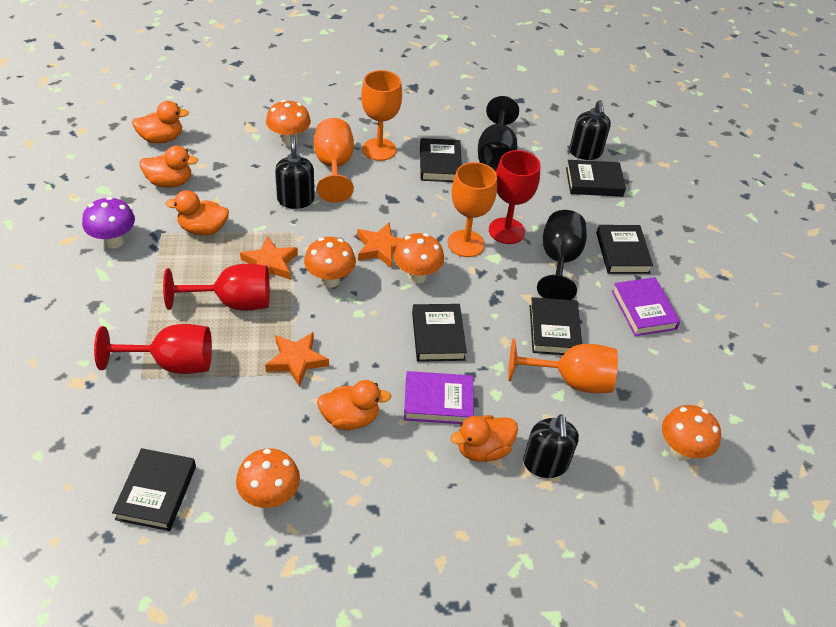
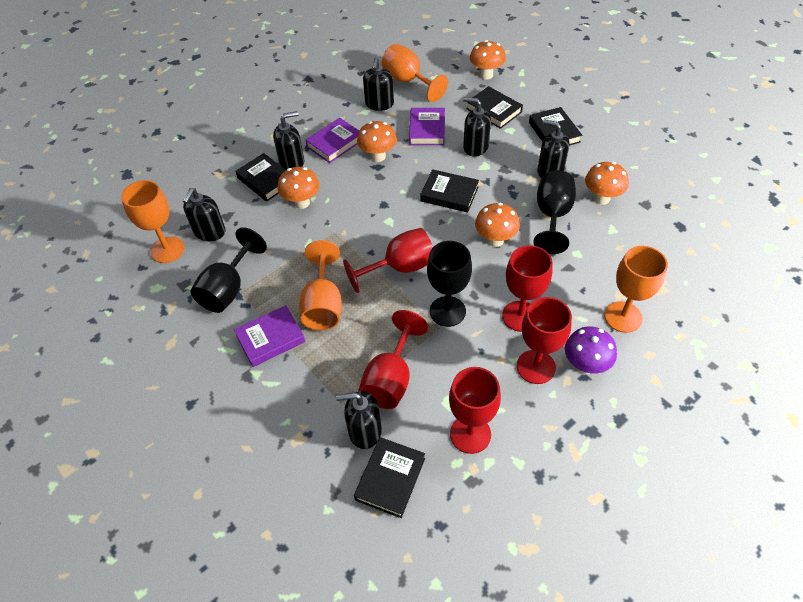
black book: 6 -> 5
black goblet: 2 -> 3
black soap dispenser: 3 -> 6
orange duck: 5 -> 0
orange star: 3 -> 0
purple book: 2 -> 3
red goblet: 3 -> 5

